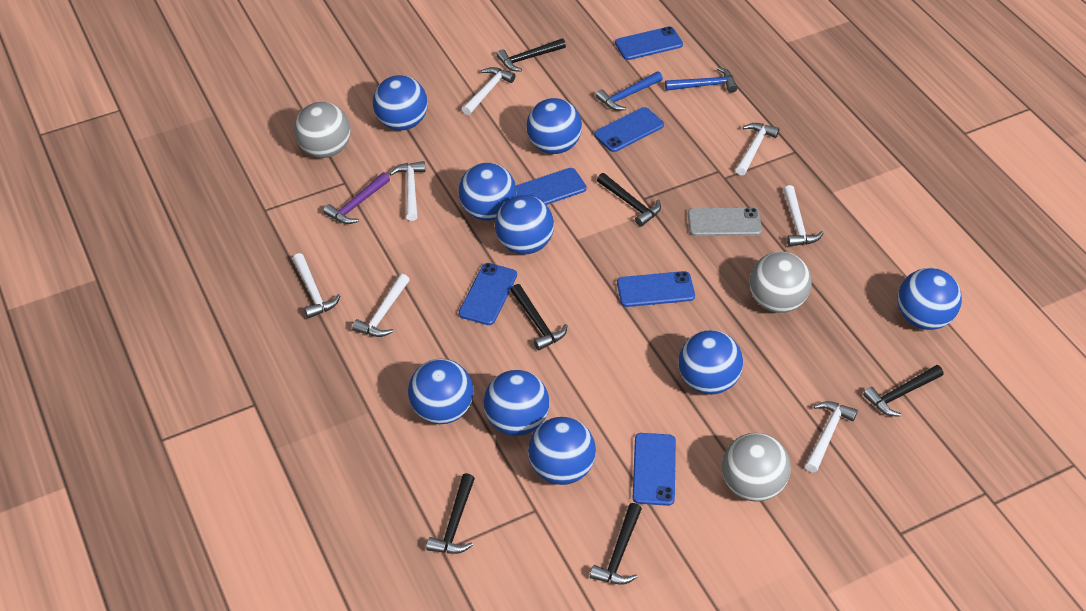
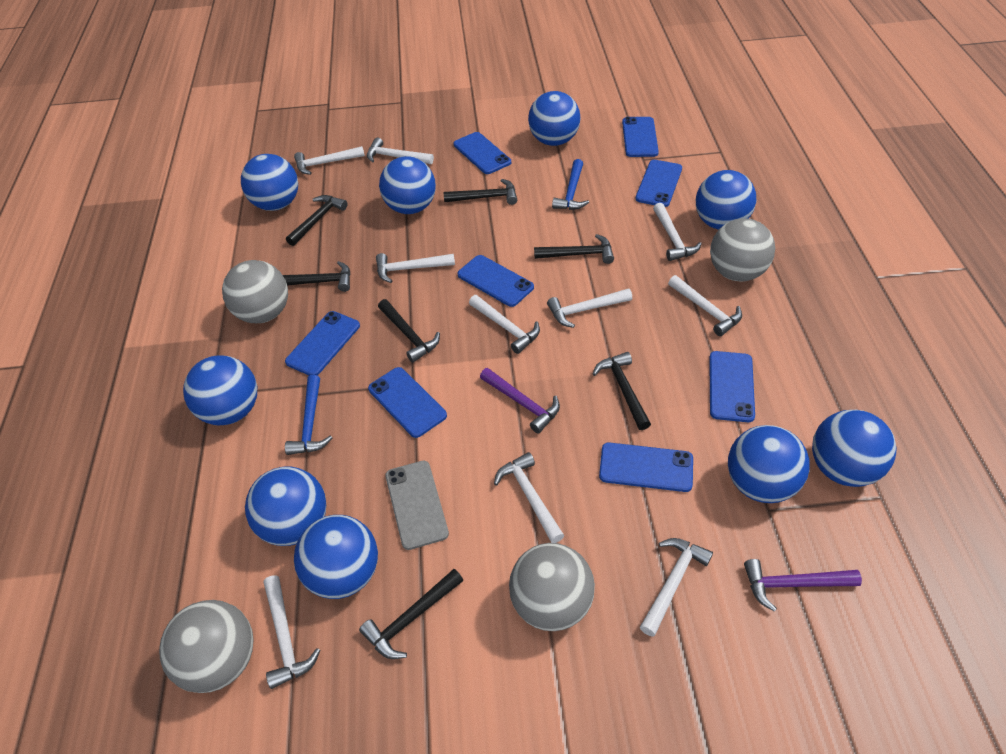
black hammer: 6 -> 7
blue phone: 6 -> 8
grey ball: 3 -> 4
purple hammer: 1 -> 2
white hammer: 7 -> 10

